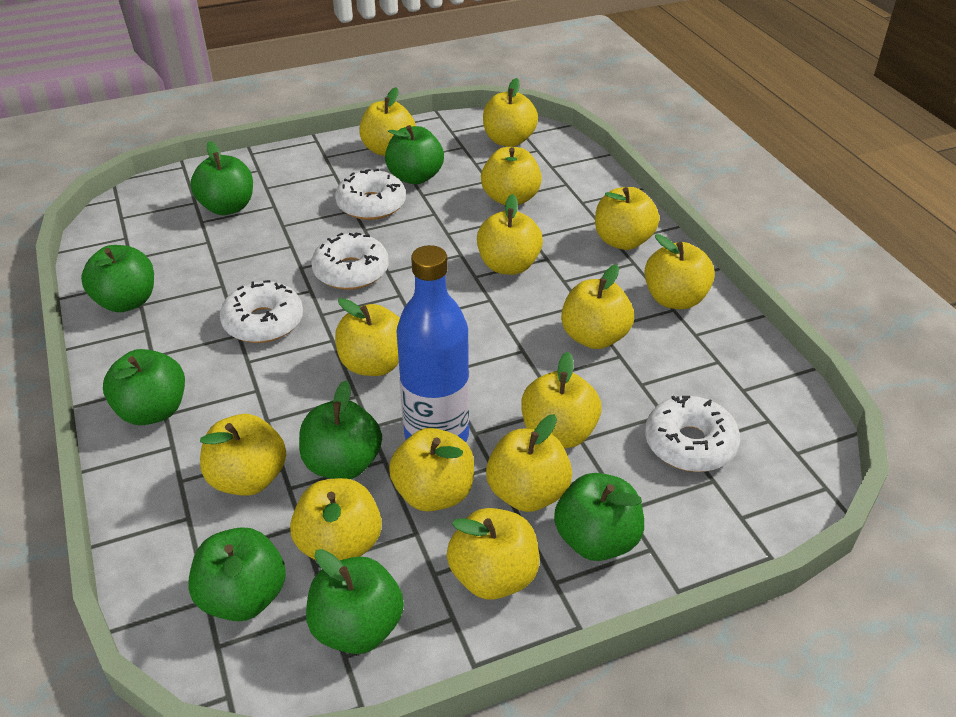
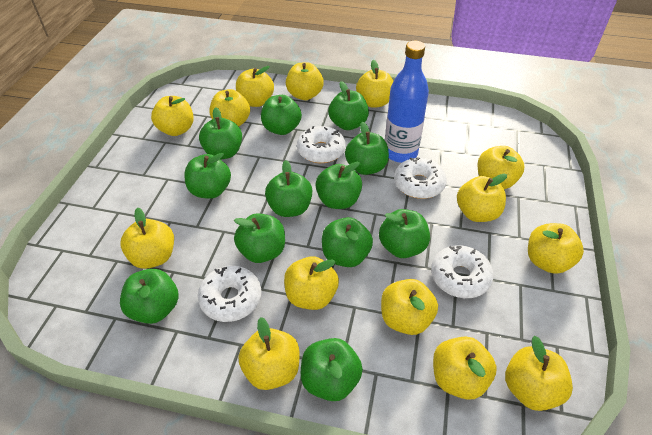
green apple: 8 -> 12

